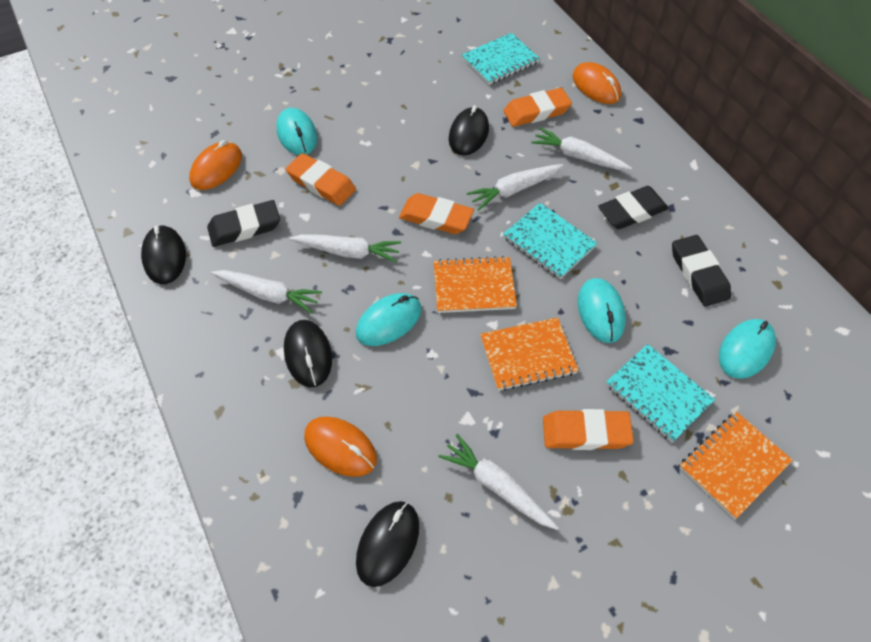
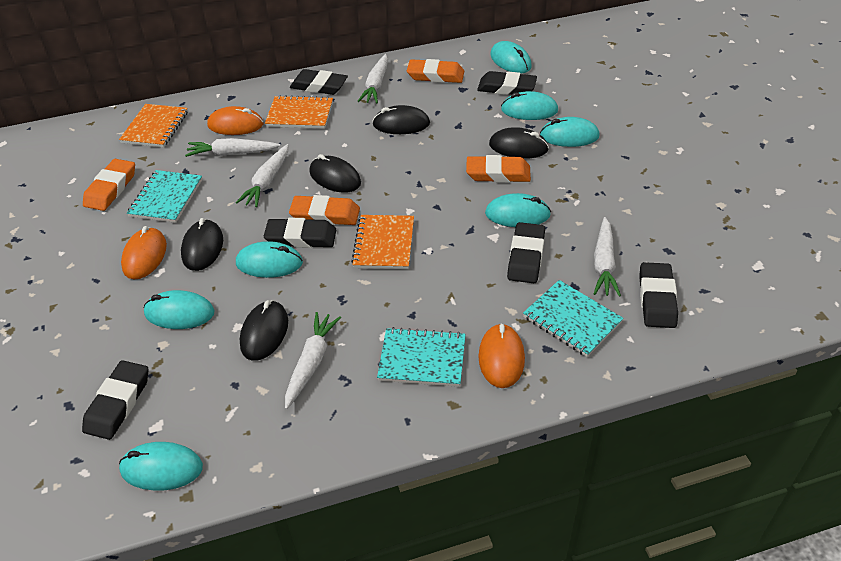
black eraser: 3 -> 6
black mouse: 4 -> 5
turquoise mouse: 4 -> 7

